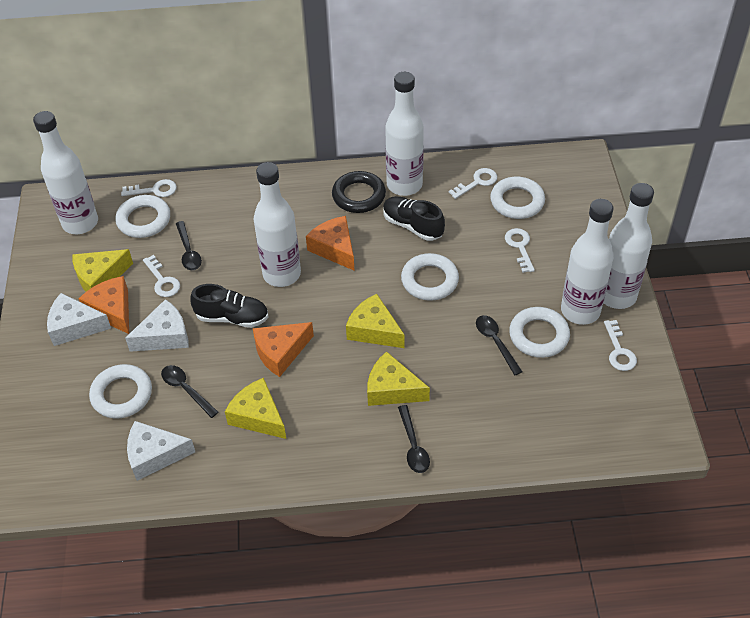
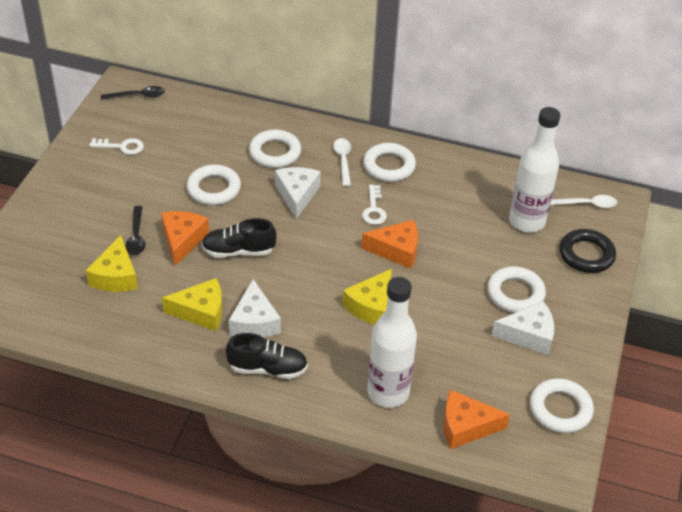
black spoon: 4 -> 2
white bottle: 5 -> 2
white key: 5 -> 2
white spoon: 0 -> 2
yellow cheese: 4 -> 3

